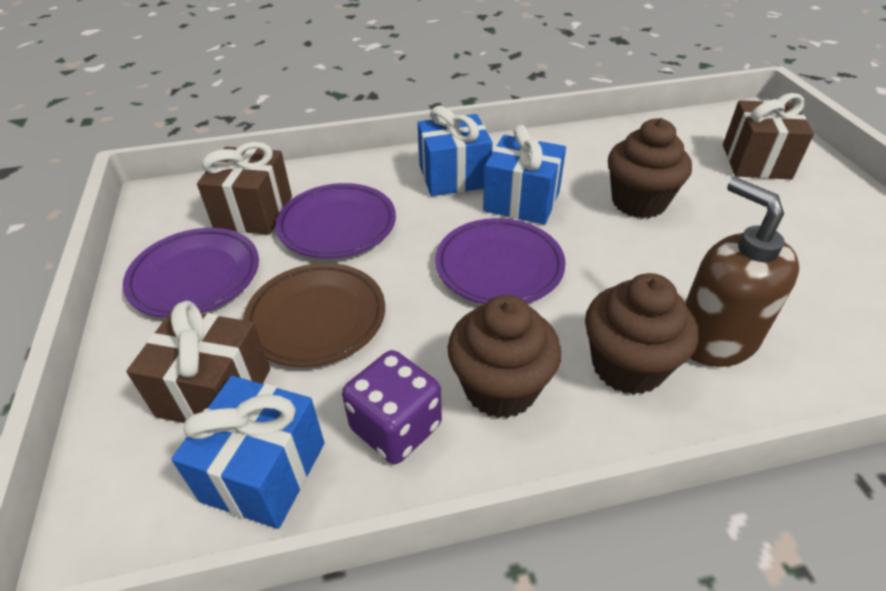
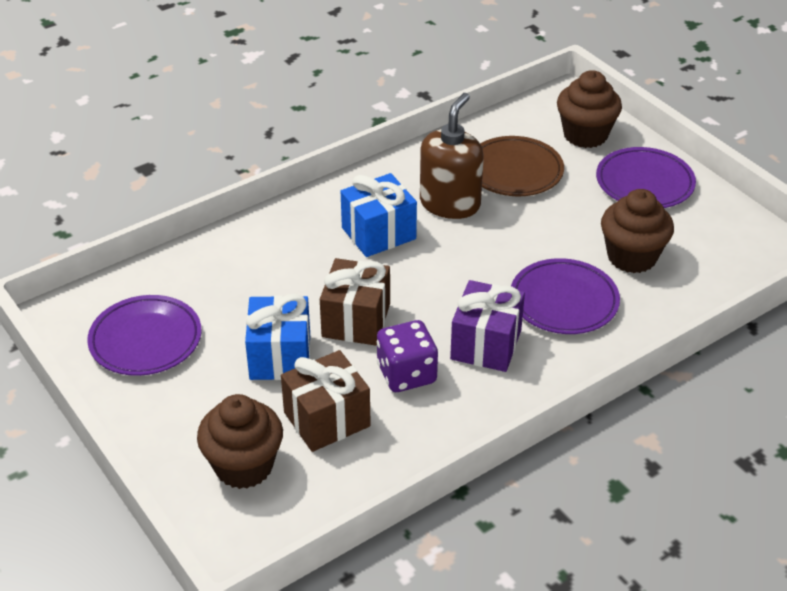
blue gift: 3 -> 2
brown gift: 3 -> 2
purple gift: 0 -> 1

